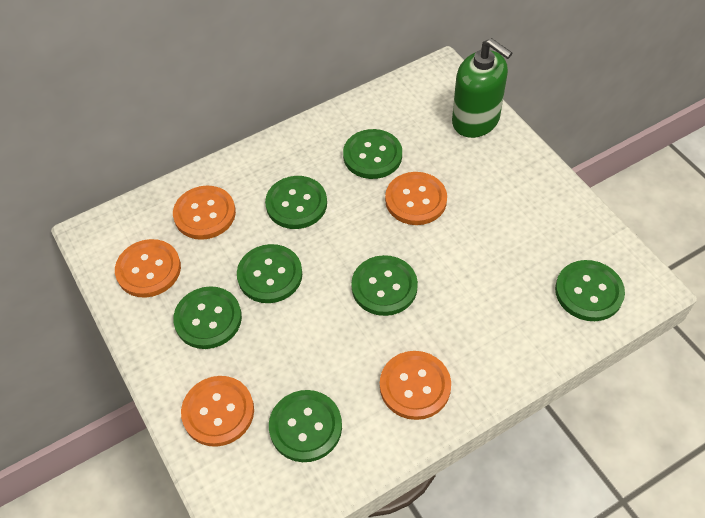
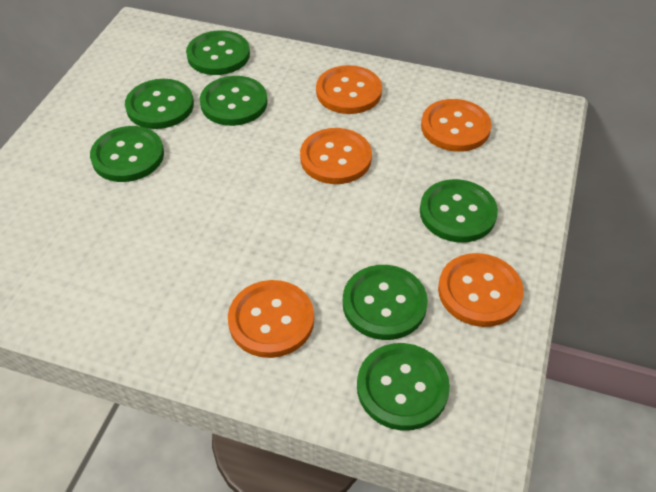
green soap dispenser: 1 -> 0

